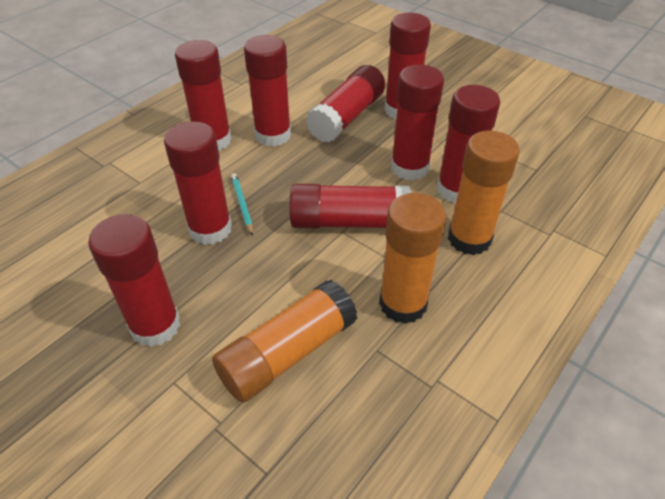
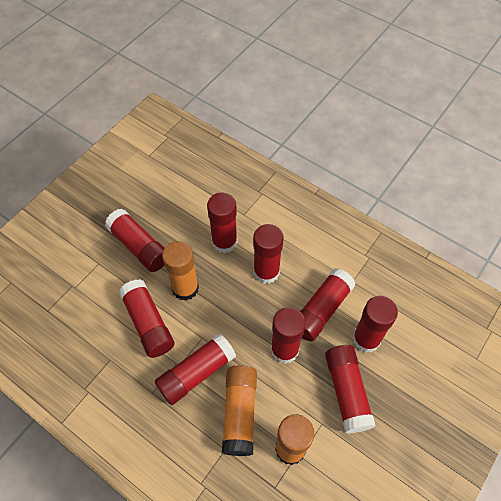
turquoise pencil: 1 -> 0

